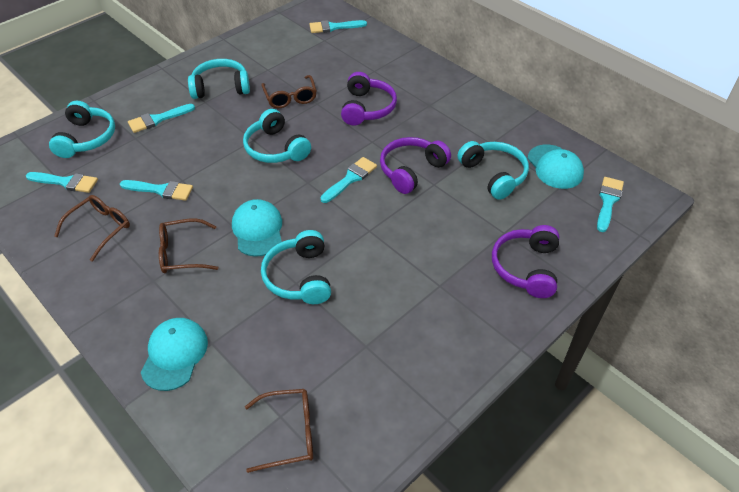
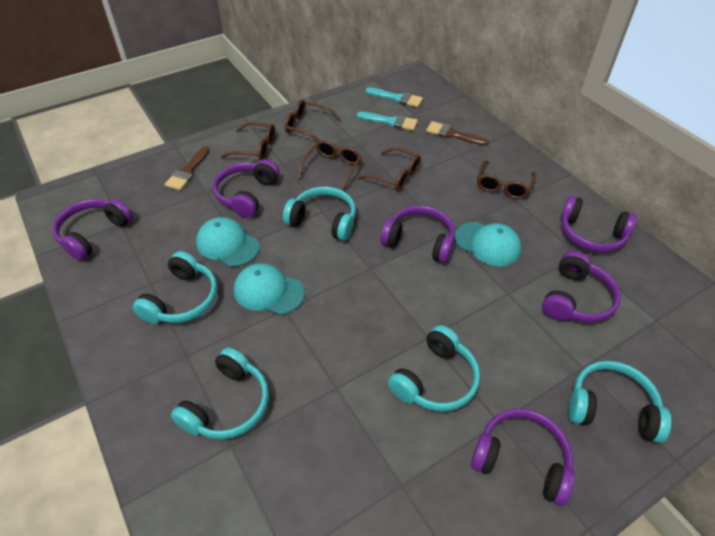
brown brush: 0 -> 2
brown glasses: 4 -> 5
purple headphones: 3 -> 6
turquoise brush: 6 -> 2

